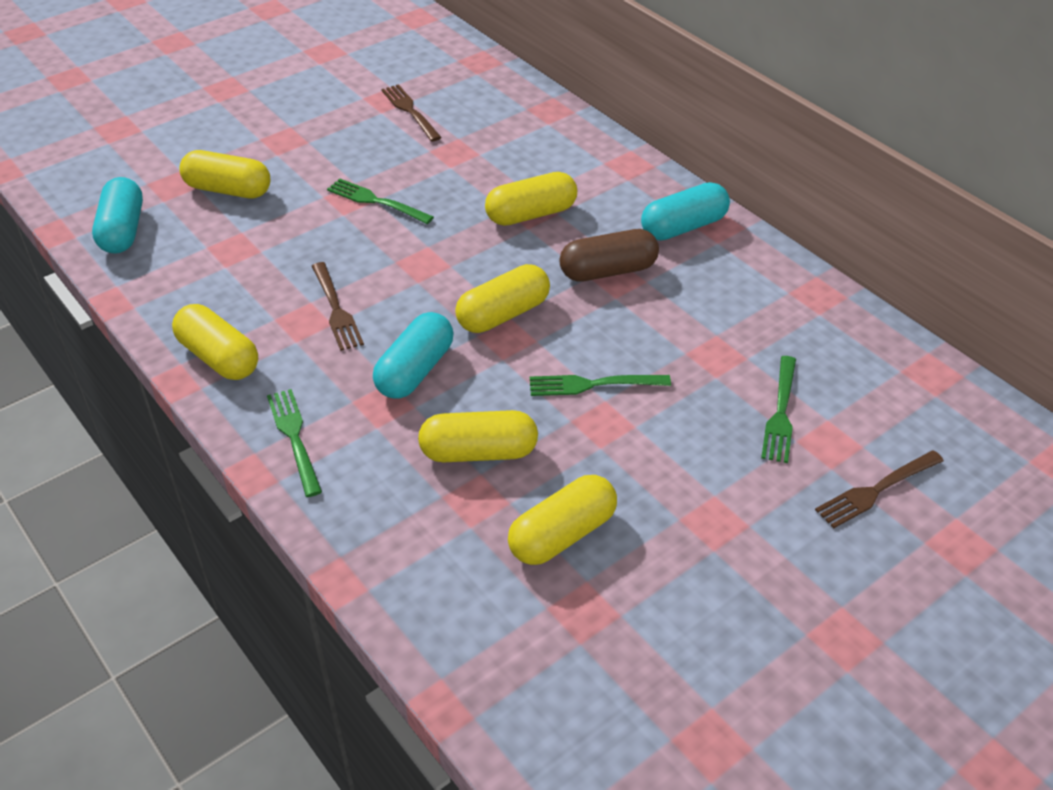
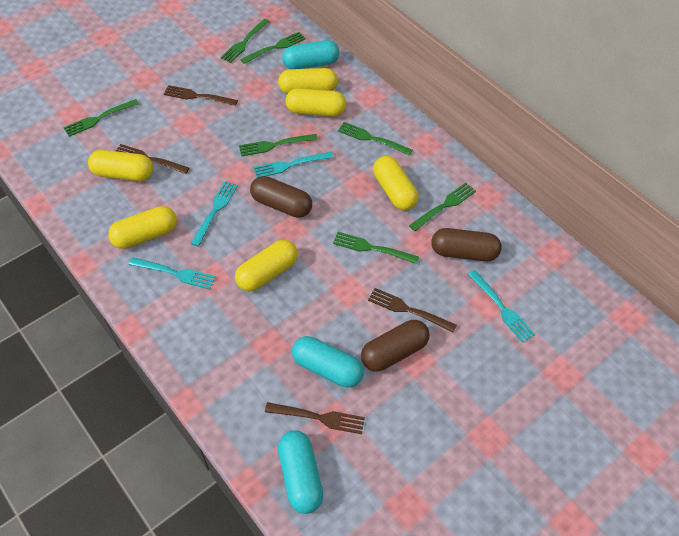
brown capsule: 1 -> 3
brown fork: 3 -> 4
green fork: 4 -> 7
turquoise fork: 0 -> 4

